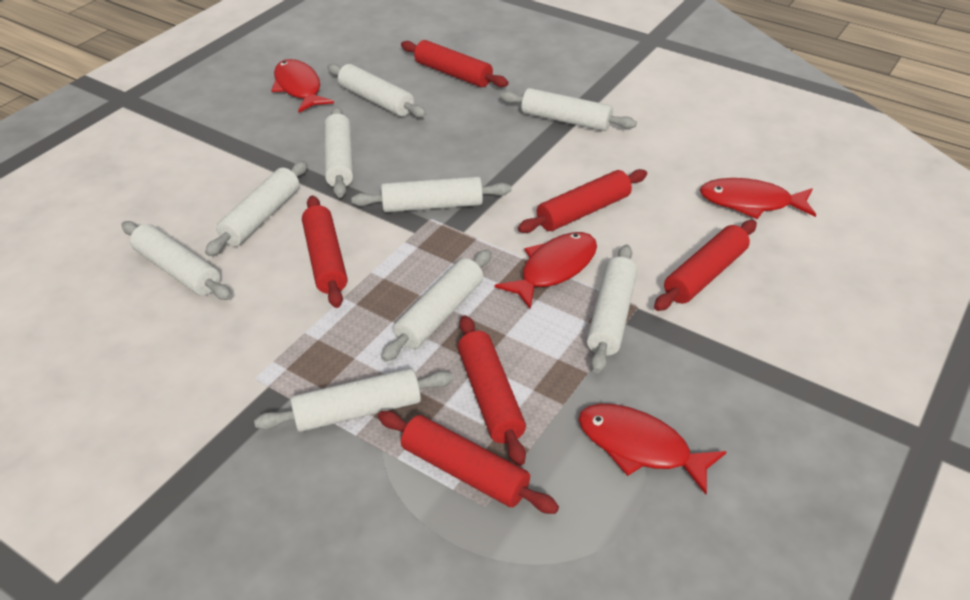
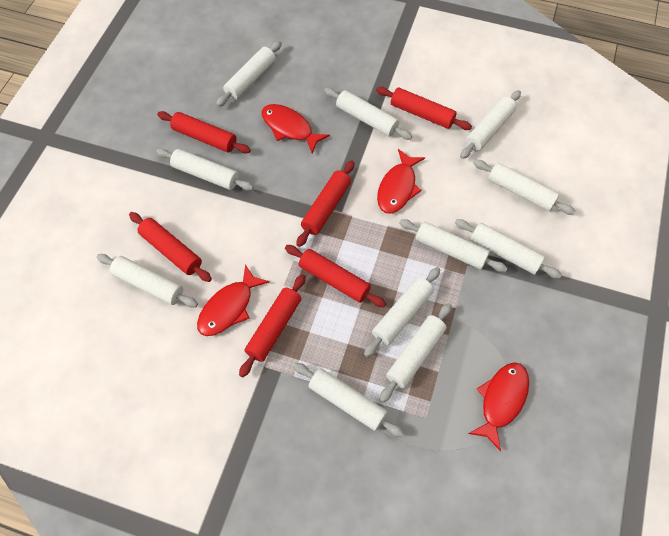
white rolling pin: 9 -> 11

